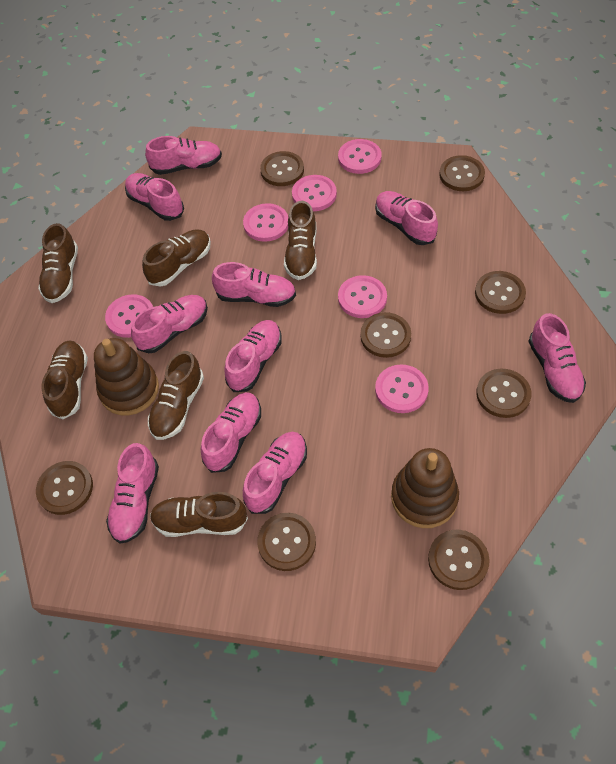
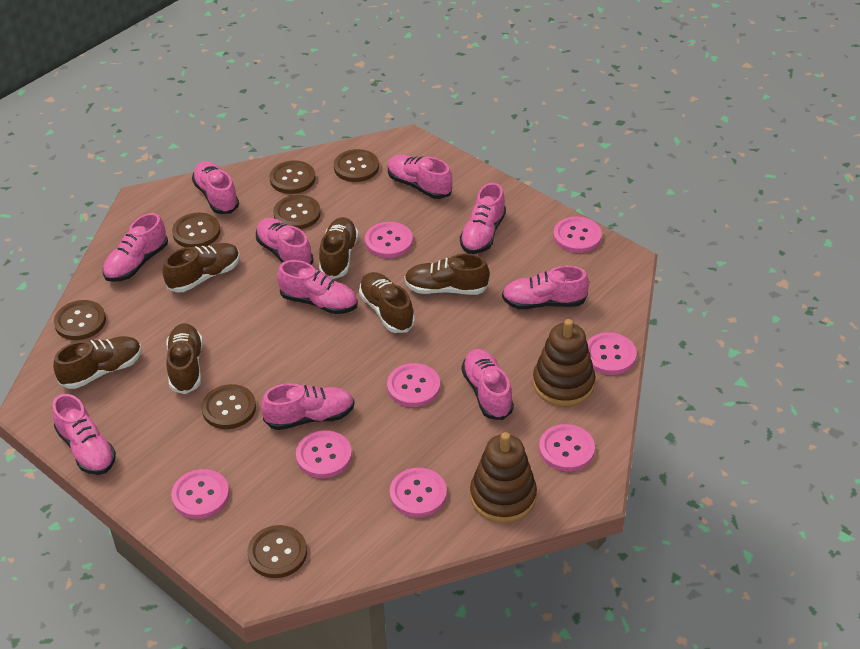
brown button: 8 -> 7
pink button: 6 -> 8

